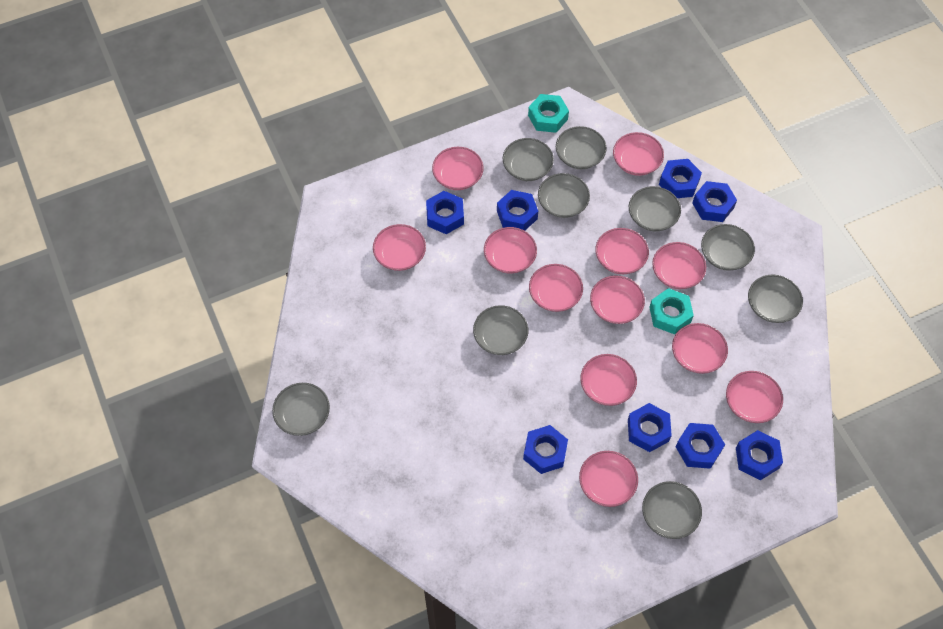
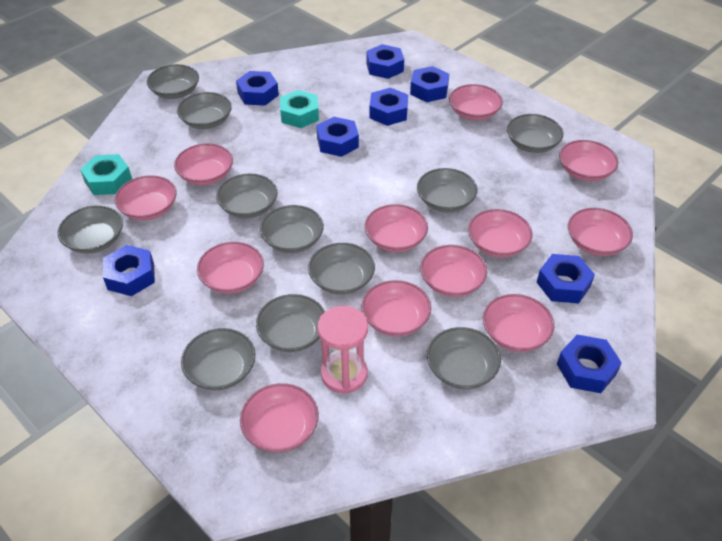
grey bowl: 9 -> 11
pink hourglass: 0 -> 1

